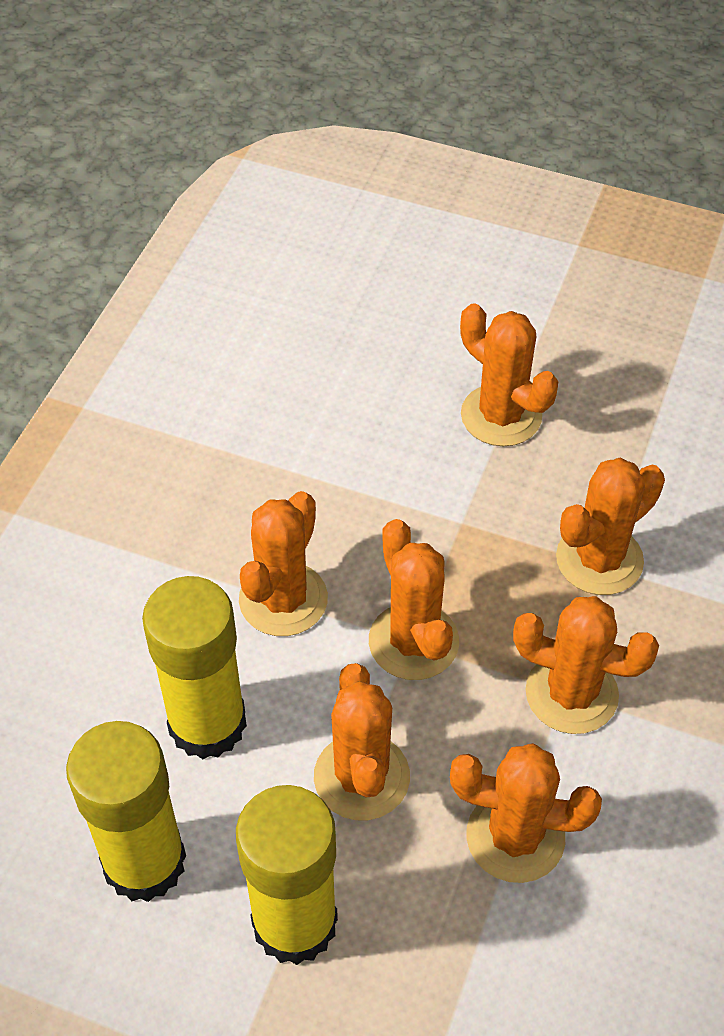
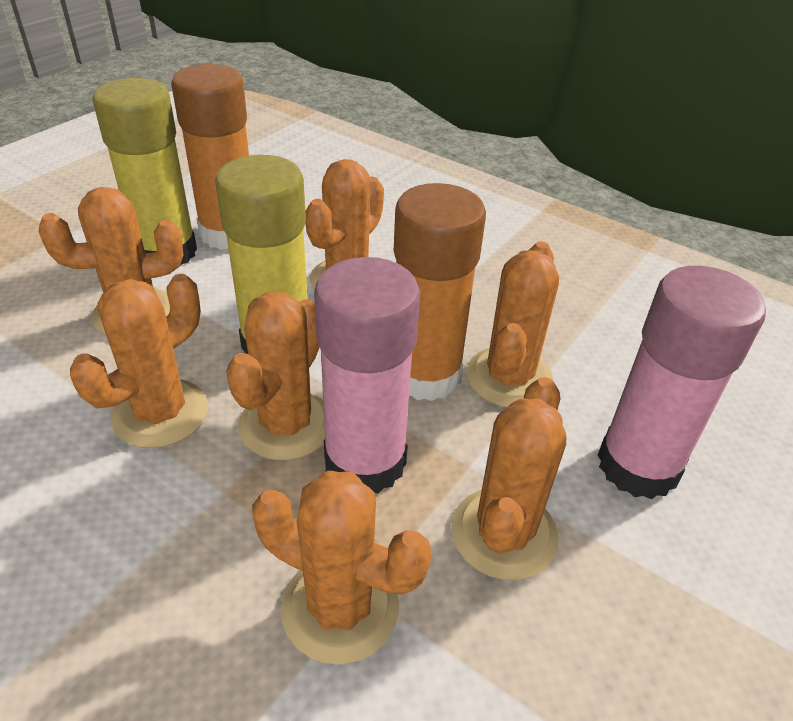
orange glue stick: 0 -> 2
pink glue stick: 0 -> 2
yellow glue stick: 3 -> 2

